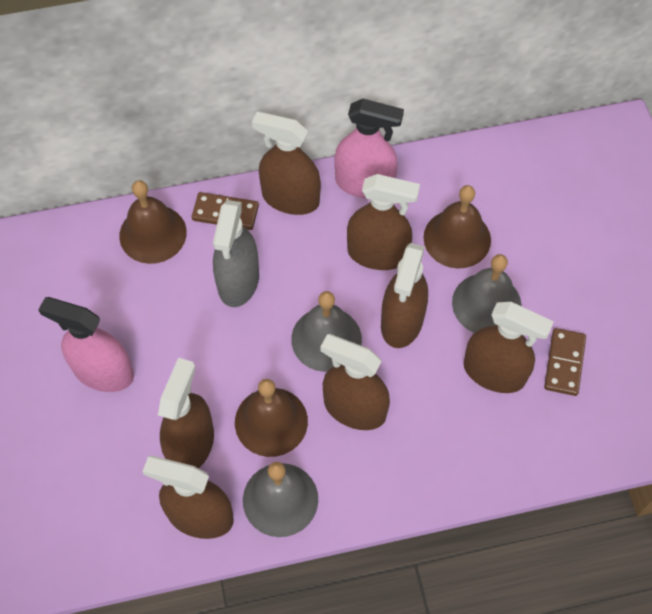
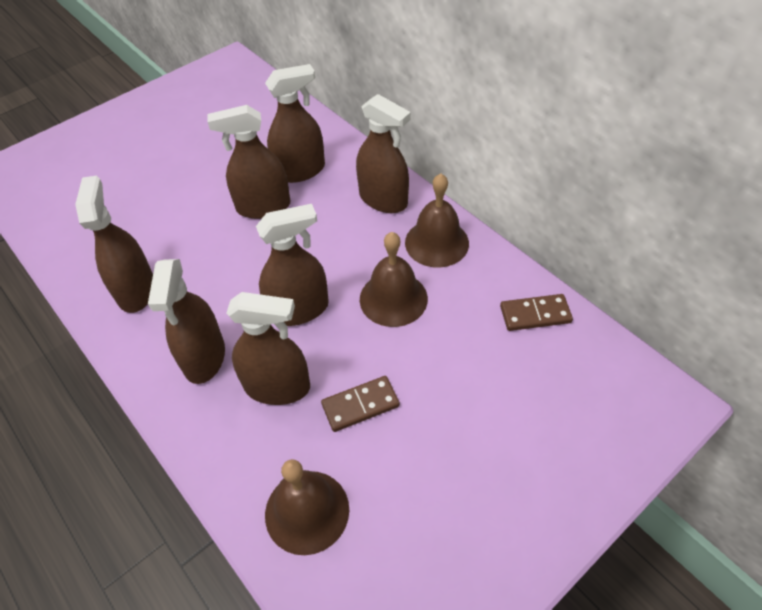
grey bell: 3 -> 0
grey spray bottle: 1 -> 0
pink spray bottle: 2 -> 0

